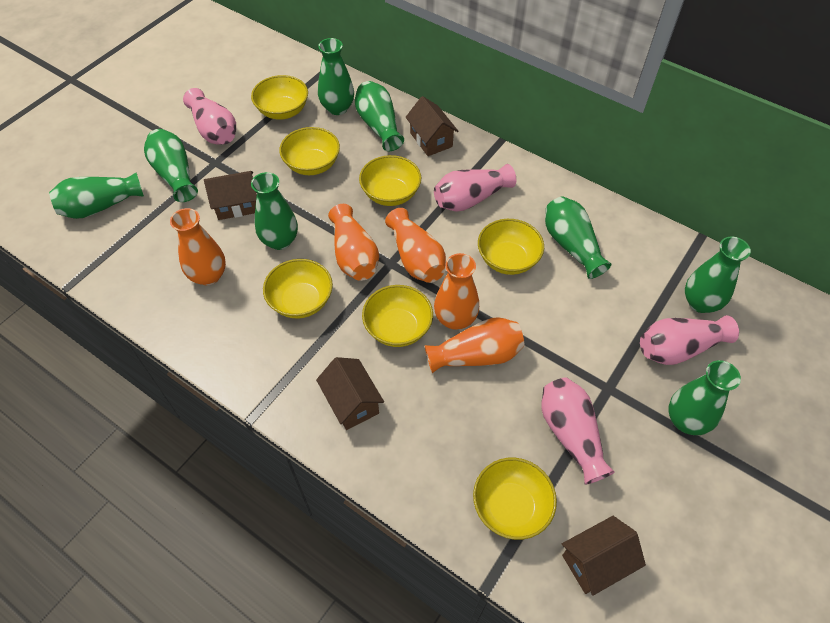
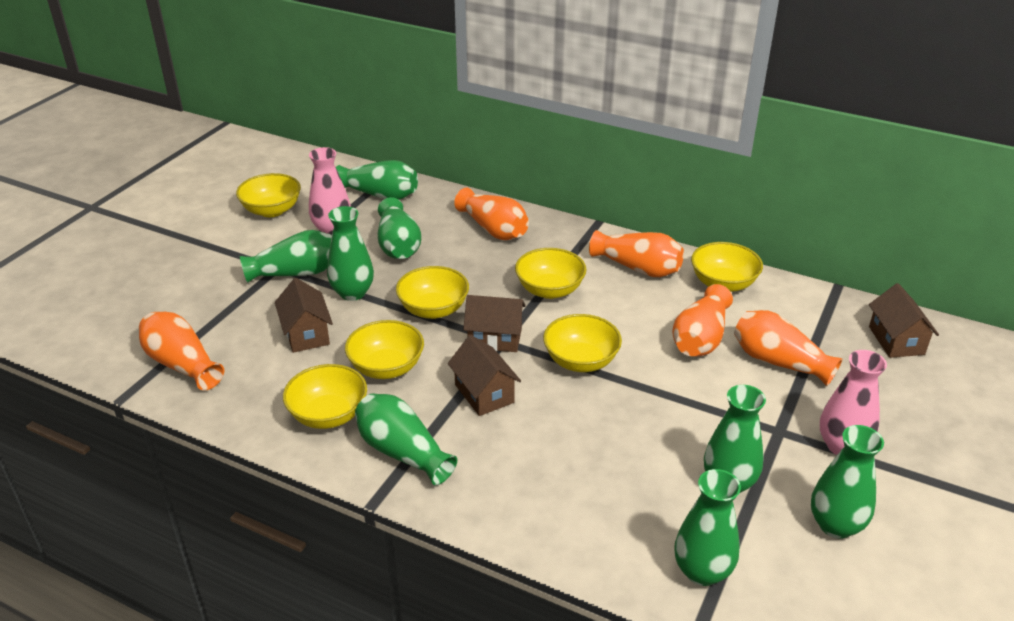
pink vase: 4 -> 2

